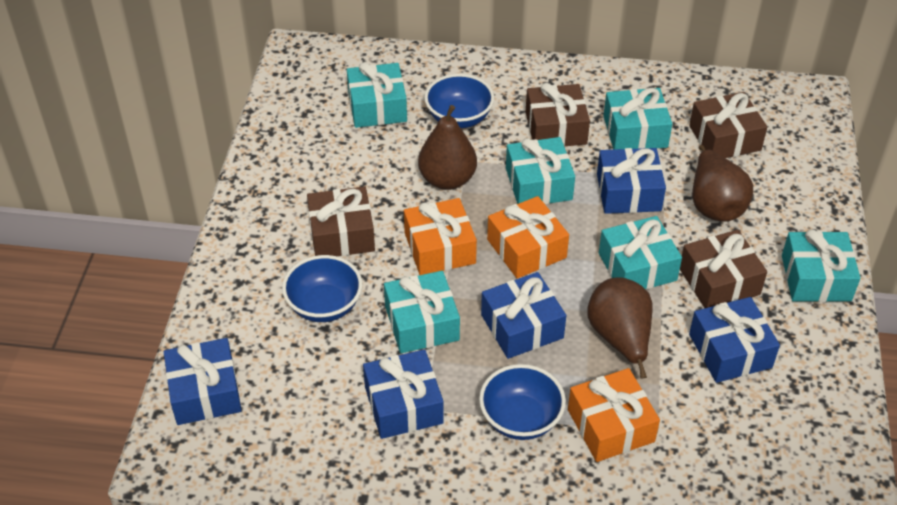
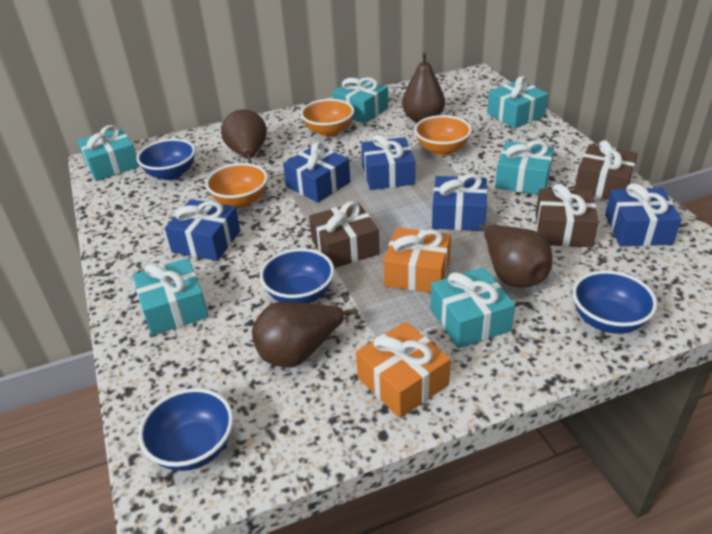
blue bowl: 3 -> 4
brown gift: 4 -> 3
brown pear: 3 -> 4
orange bowl: 0 -> 3
orange gift: 3 -> 2

